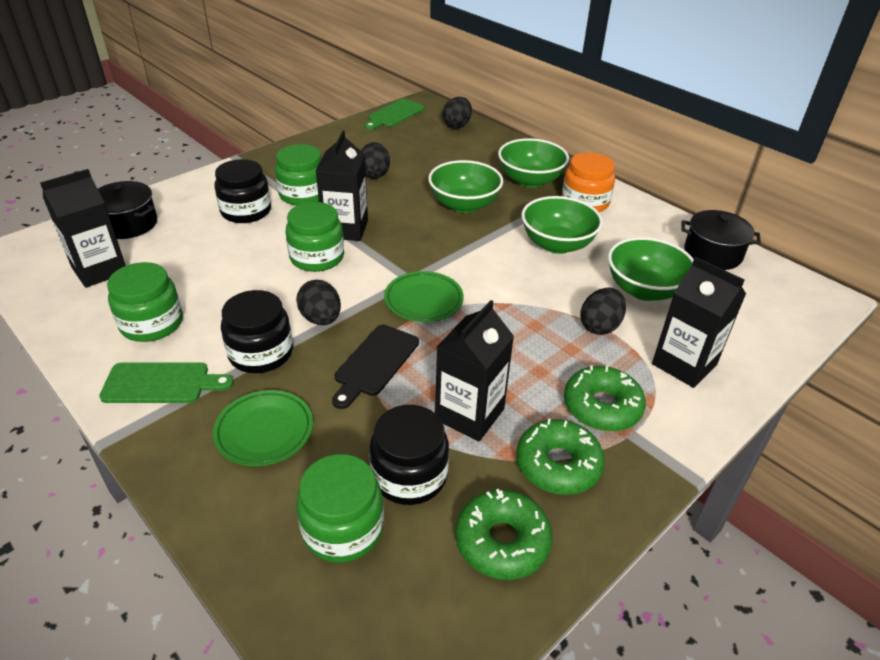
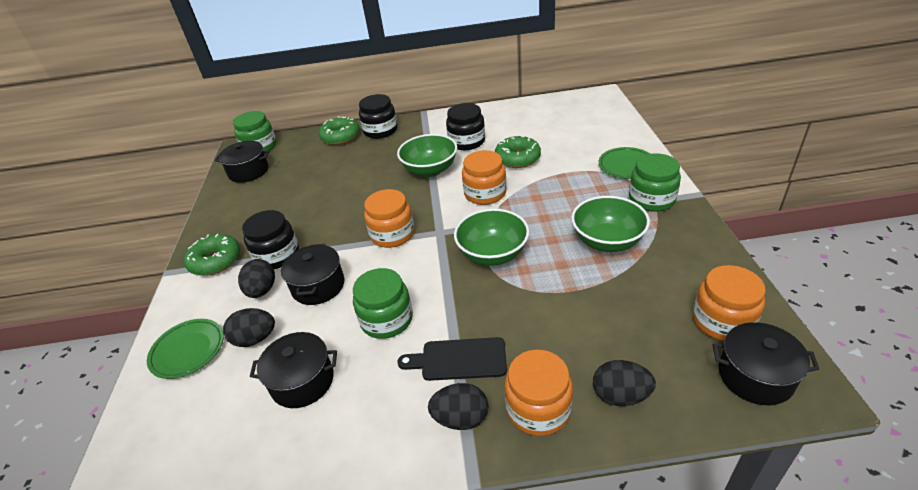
black carton: 4 -> 0
black pot: 2 -> 4
green bowl: 4 -> 3
green cutting board: 2 -> 0
green jar: 4 -> 3
orange jar: 1 -> 4

